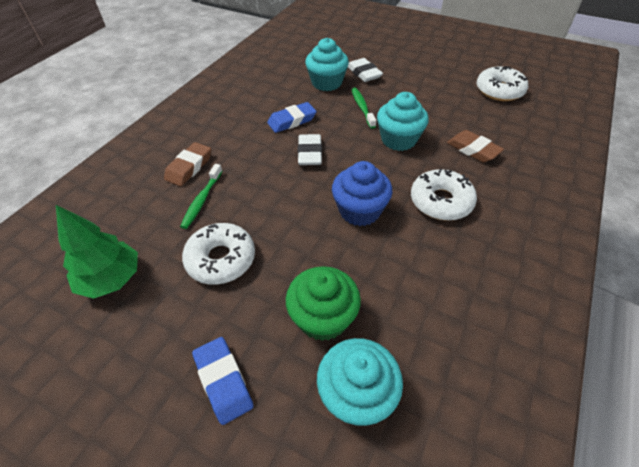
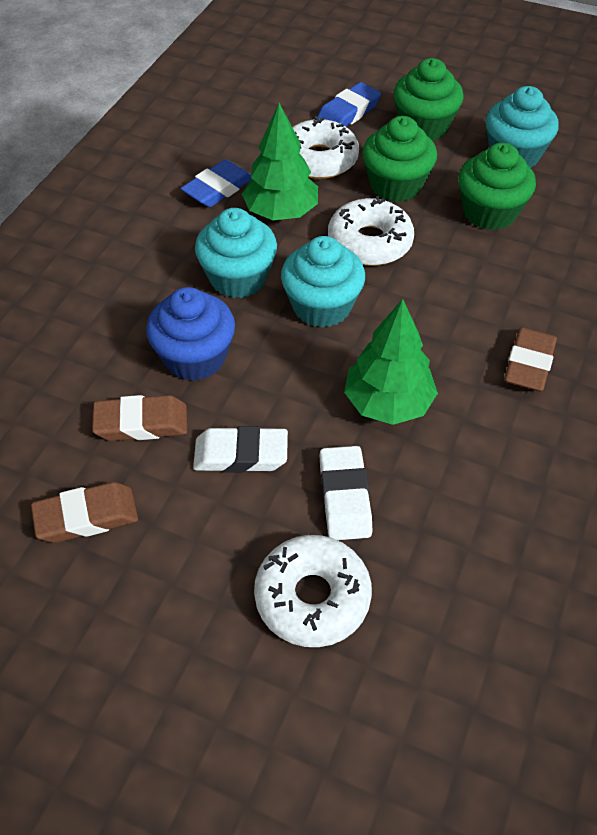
brown eraser: 2 -> 3
green cupcake: 1 -> 3
green toothbrush: 2 -> 0
green tree: 1 -> 2

